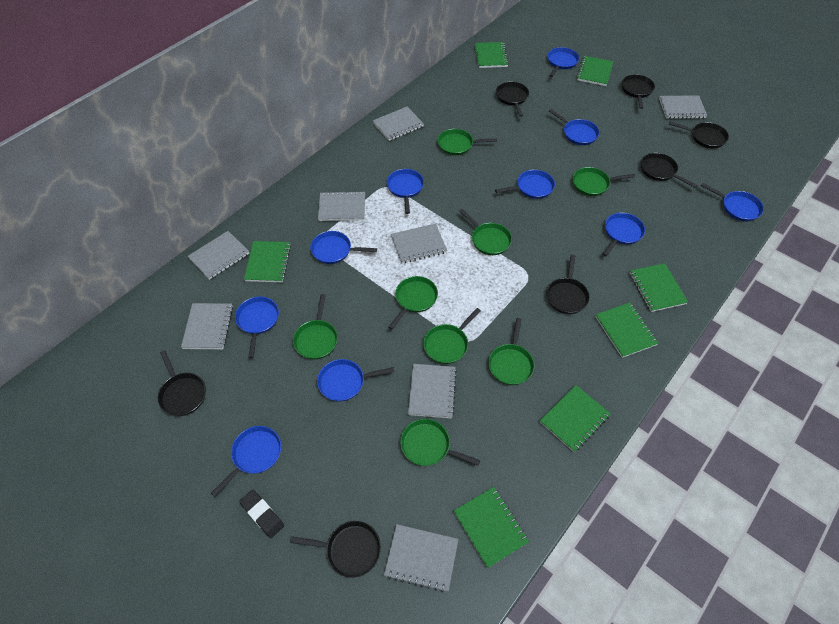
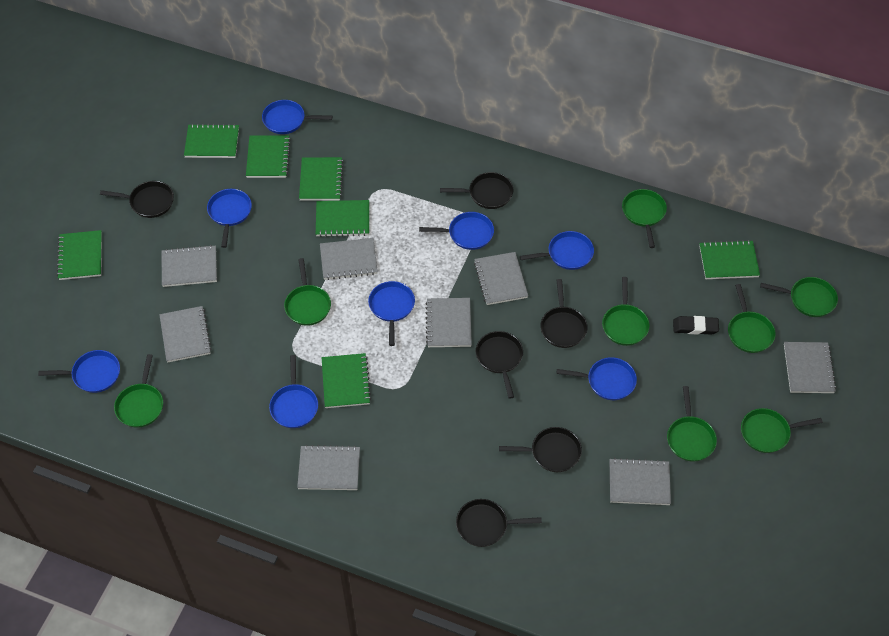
black pan: 7 -> 6
blue pan: 10 -> 8

